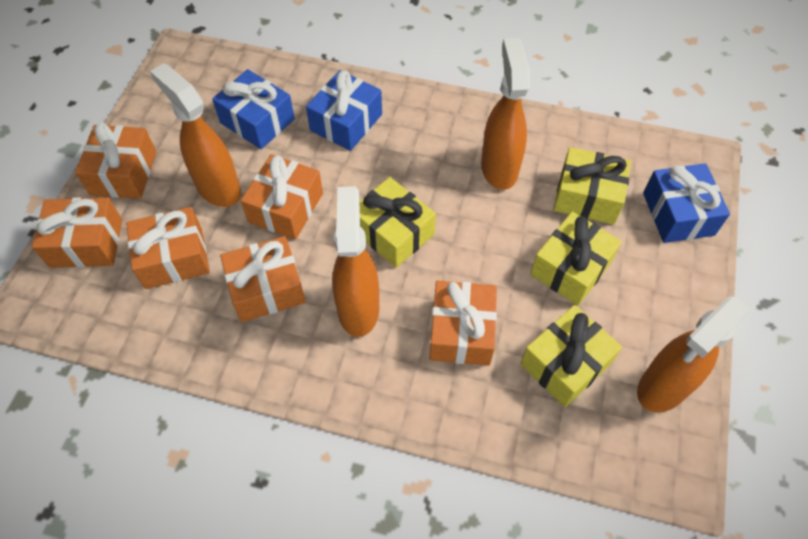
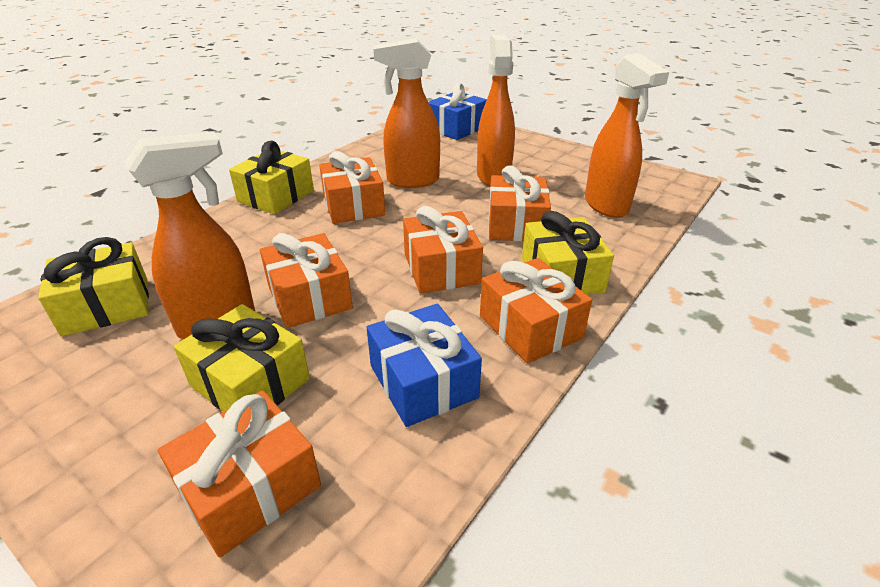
blue gift: 3 -> 2

